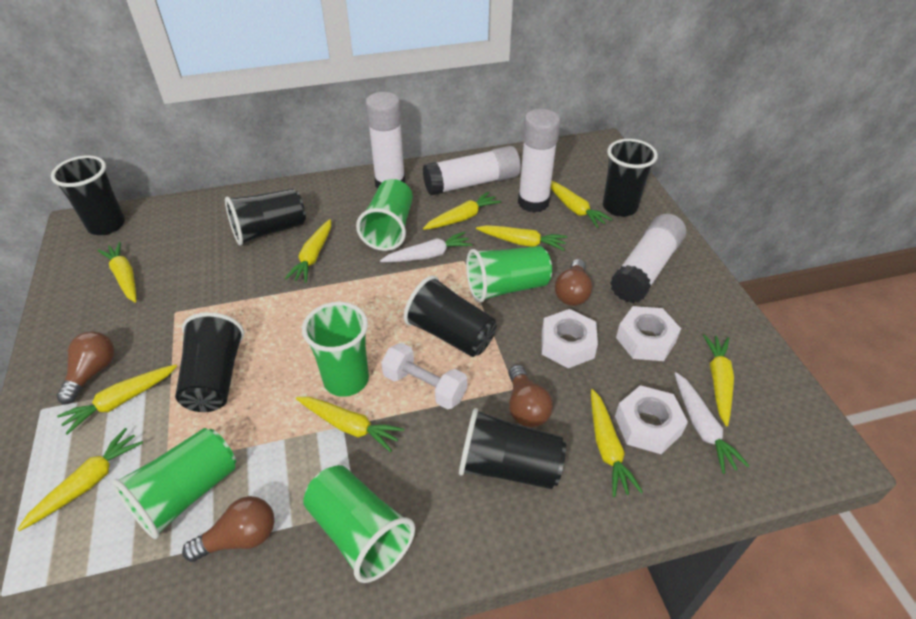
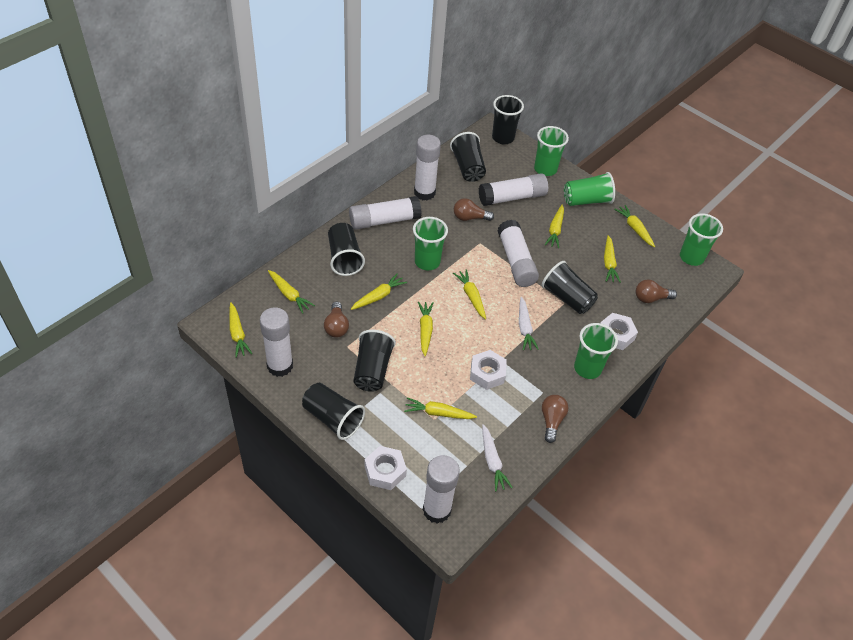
white dumbbell: 1 -> 0
white glue stick: 4 -> 6
yellow carrot: 10 -> 9

